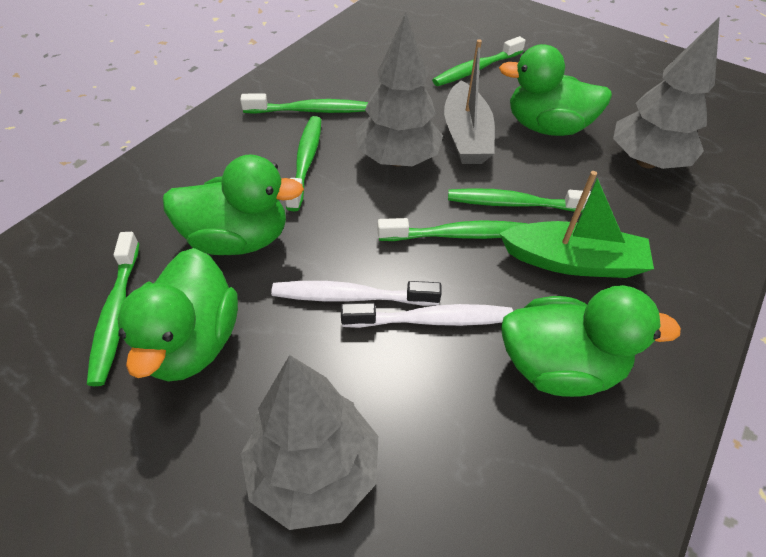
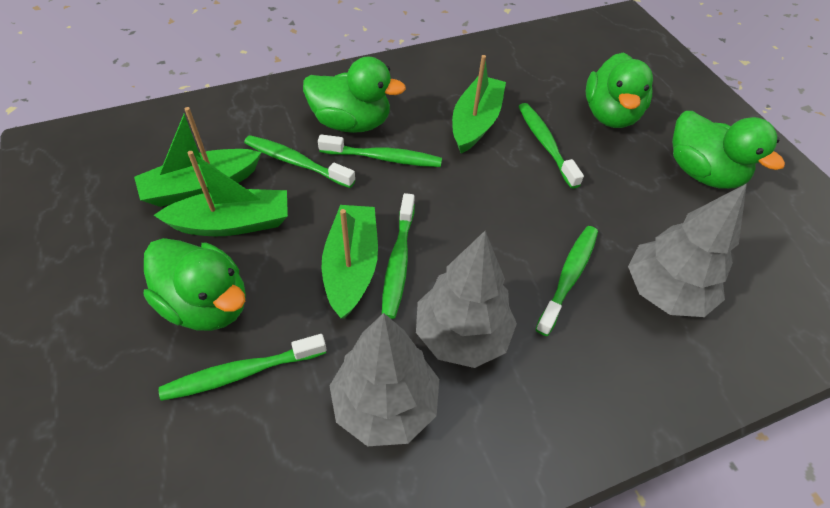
green boat: 1 -> 4
grey boat: 1 -> 0
white toothbrush: 2 -> 0

